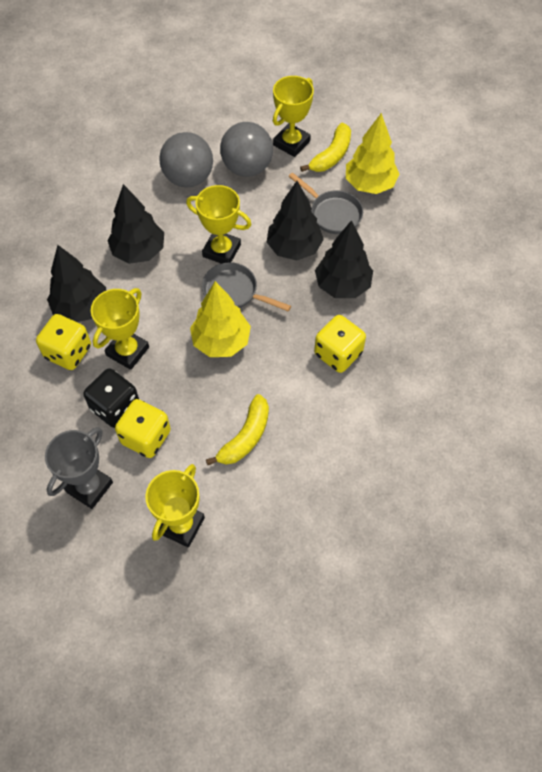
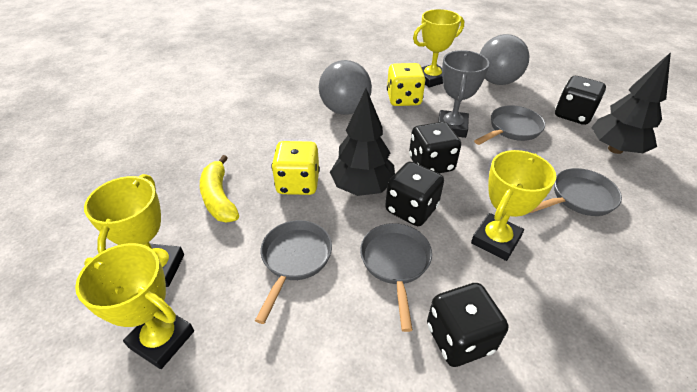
black dice: 1 -> 4
black tree: 4 -> 2
grey pan: 2 -> 4
yellow banana: 2 -> 1
yellow dice: 3 -> 2
yellow tree: 2 -> 0

